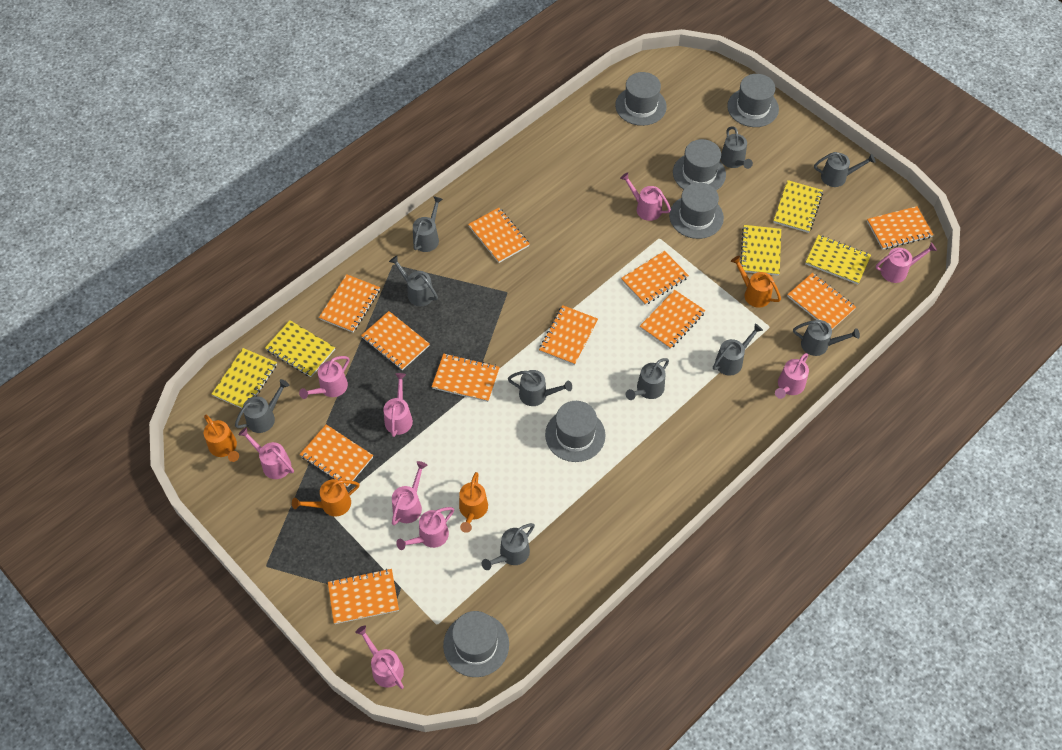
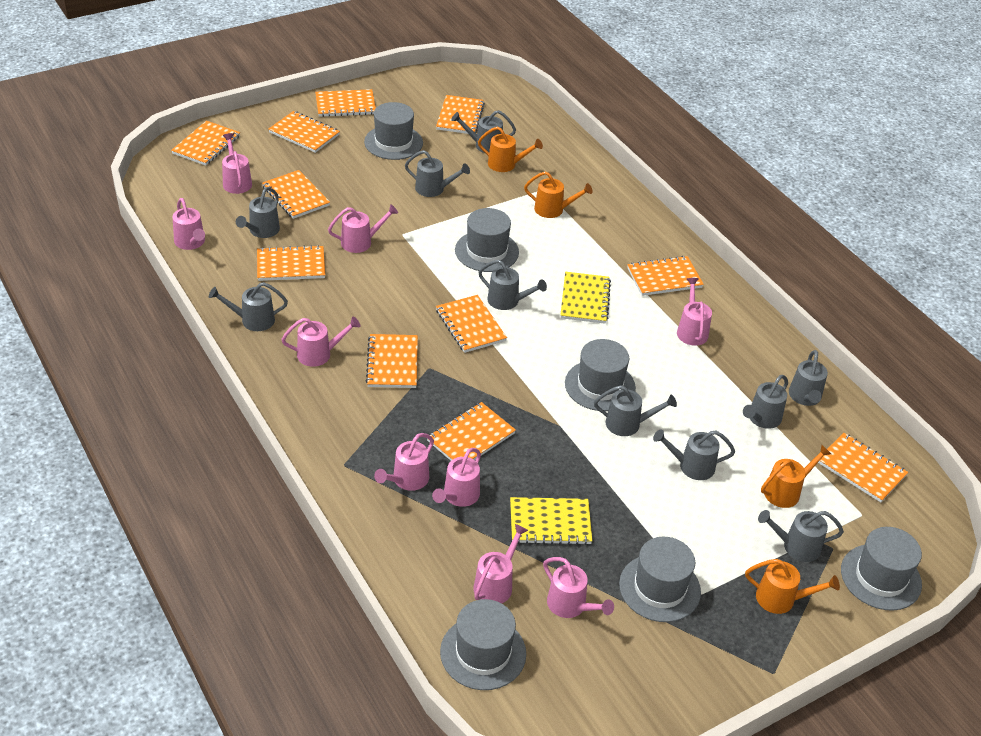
yellow notebook: 5 -> 2

